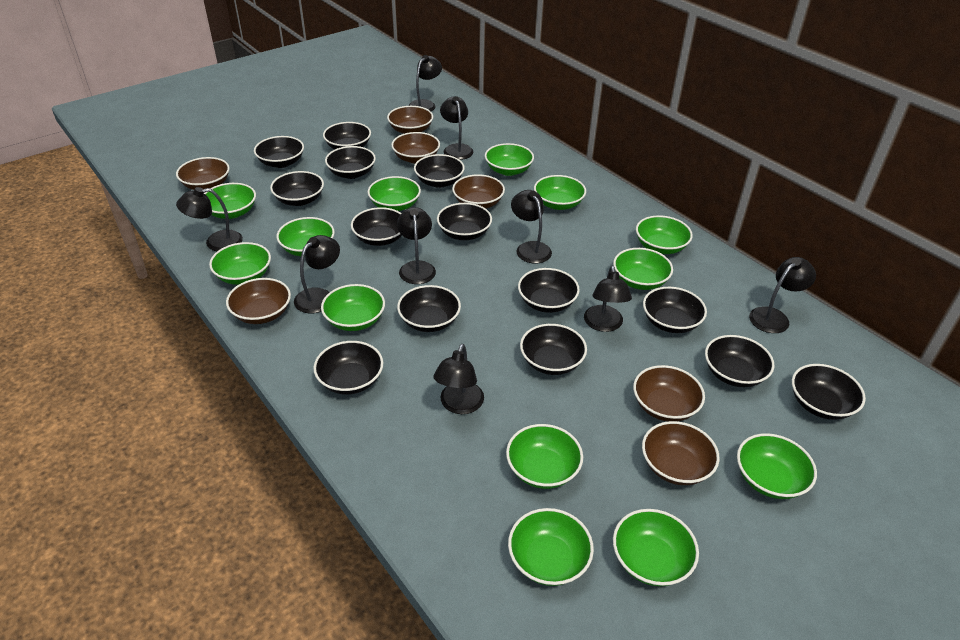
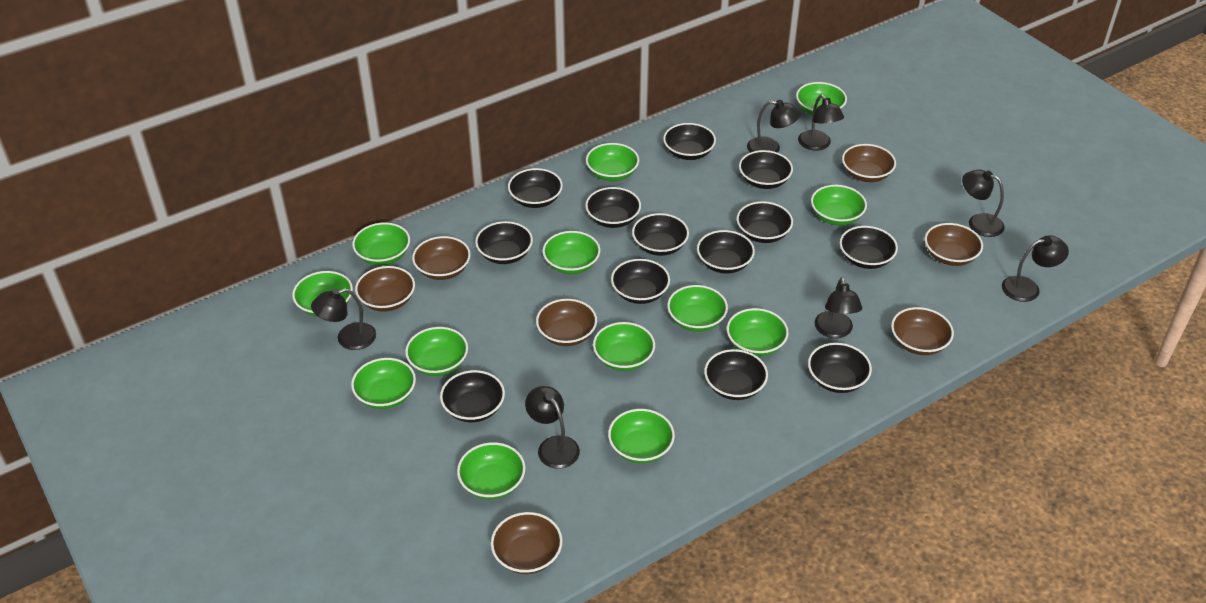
black bowl: 14 -> 13
black lamp: 9 -> 7

